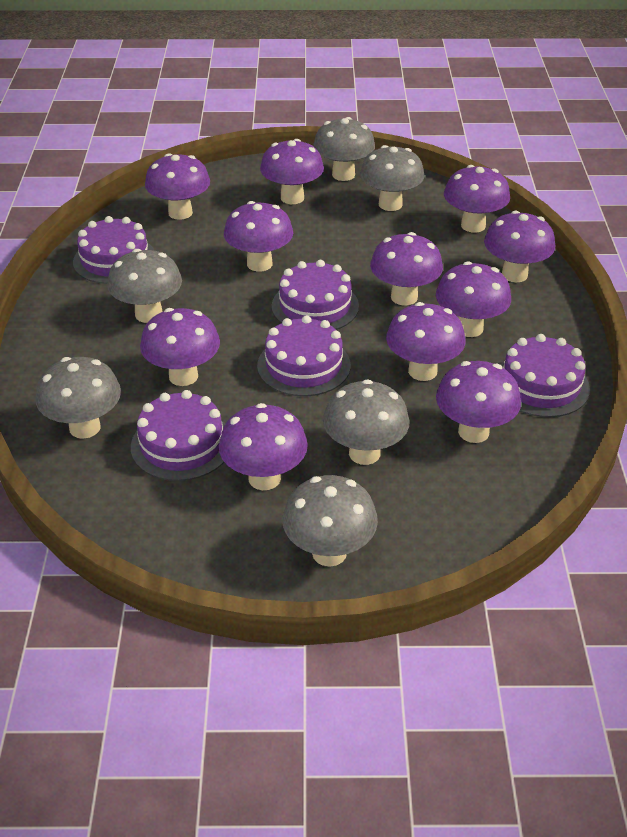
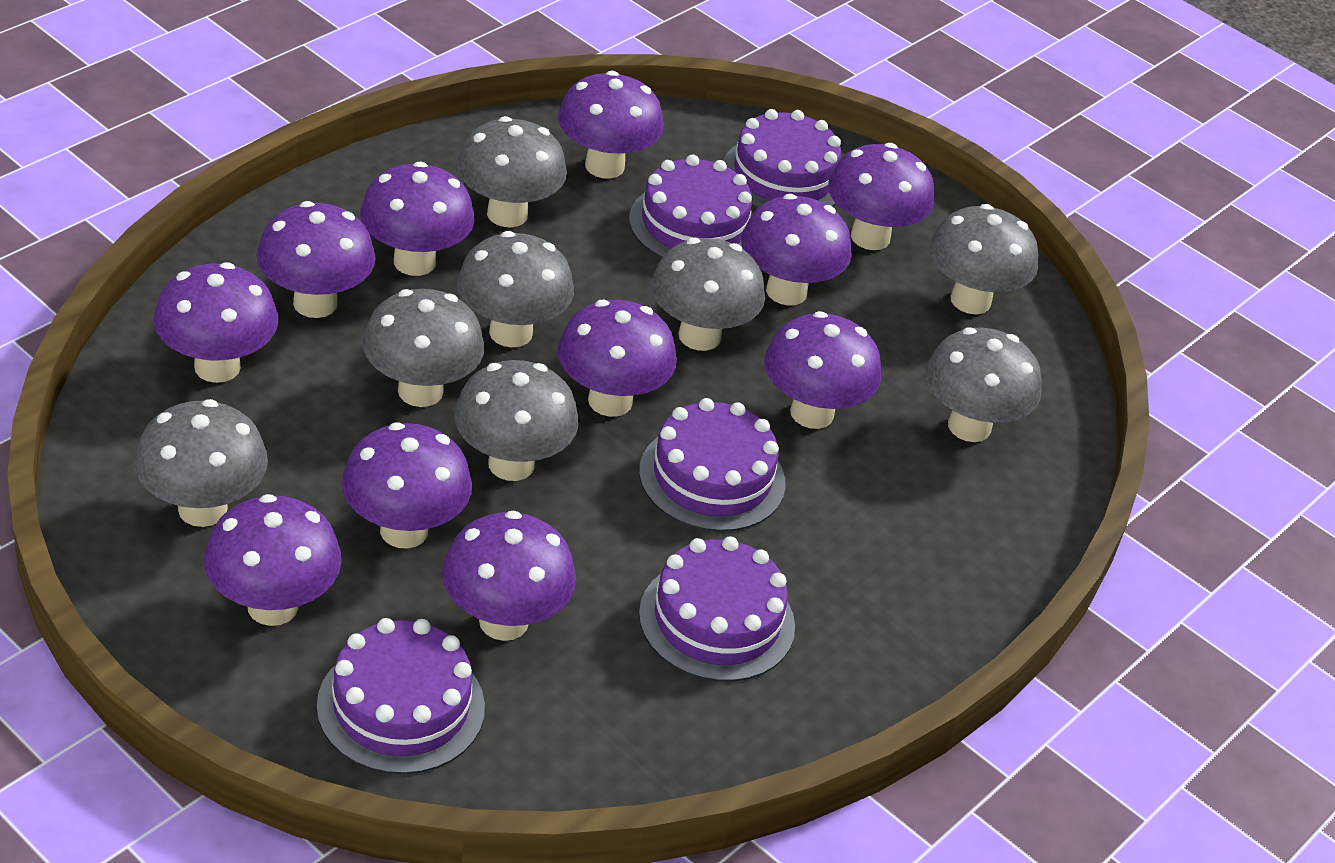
grey mushroom: 6 -> 8

